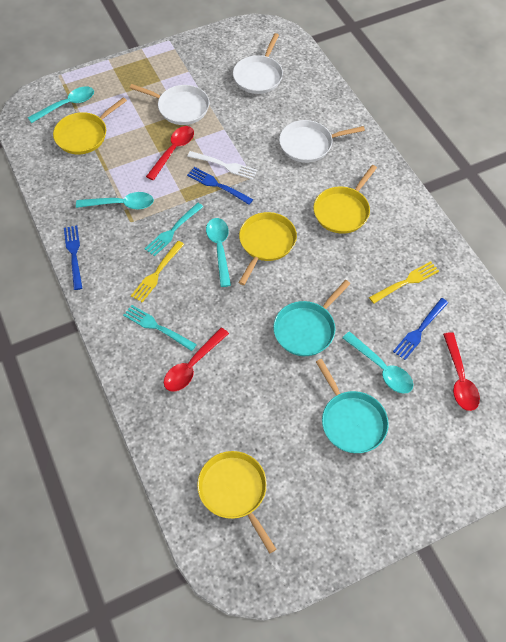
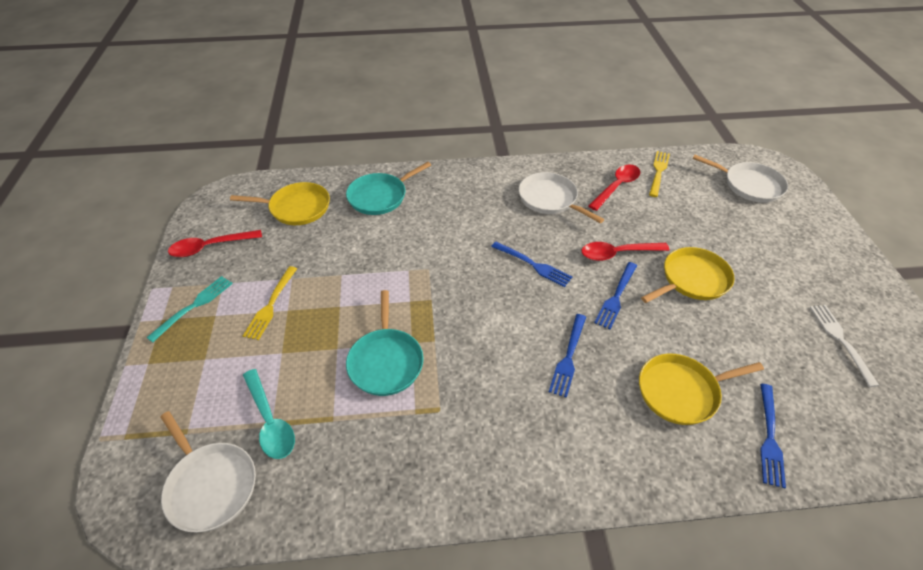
blue fork: 3 -> 4
turquoise fork: 2 -> 1
turquoise spoon: 4 -> 1
yellow pan: 4 -> 3

